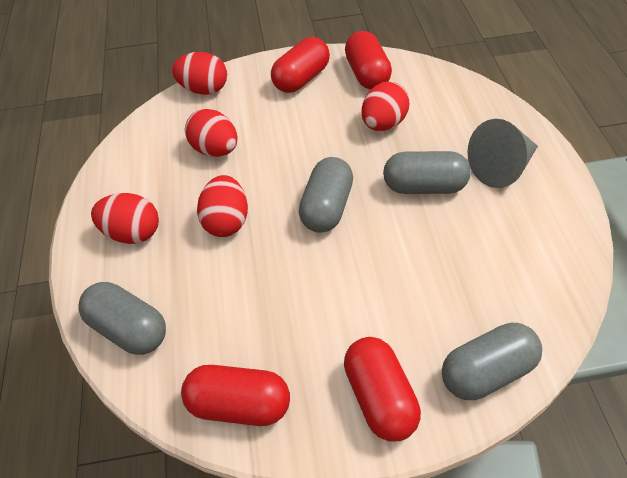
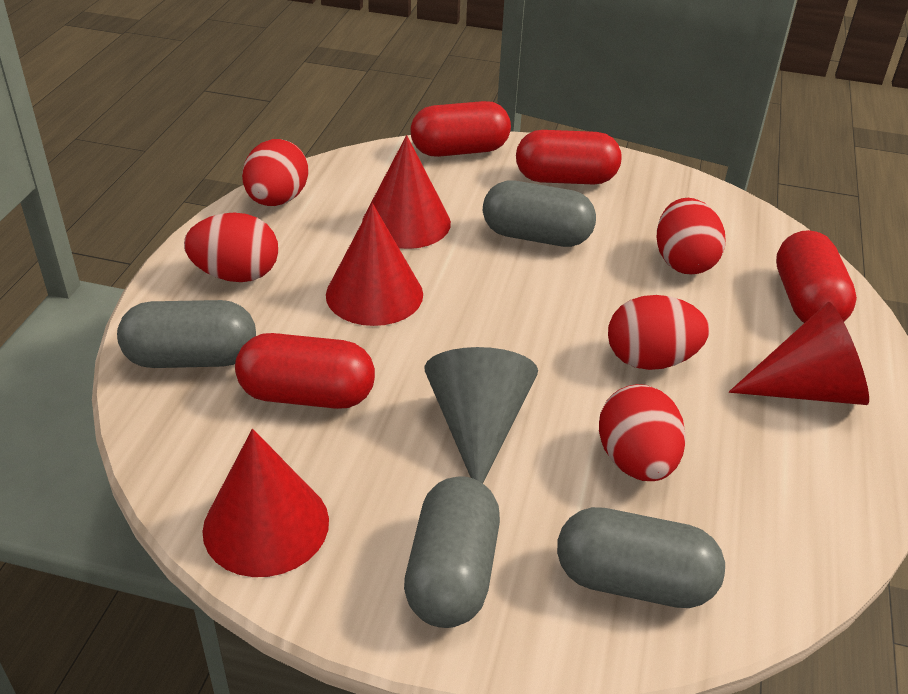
red cone: 0 -> 4

